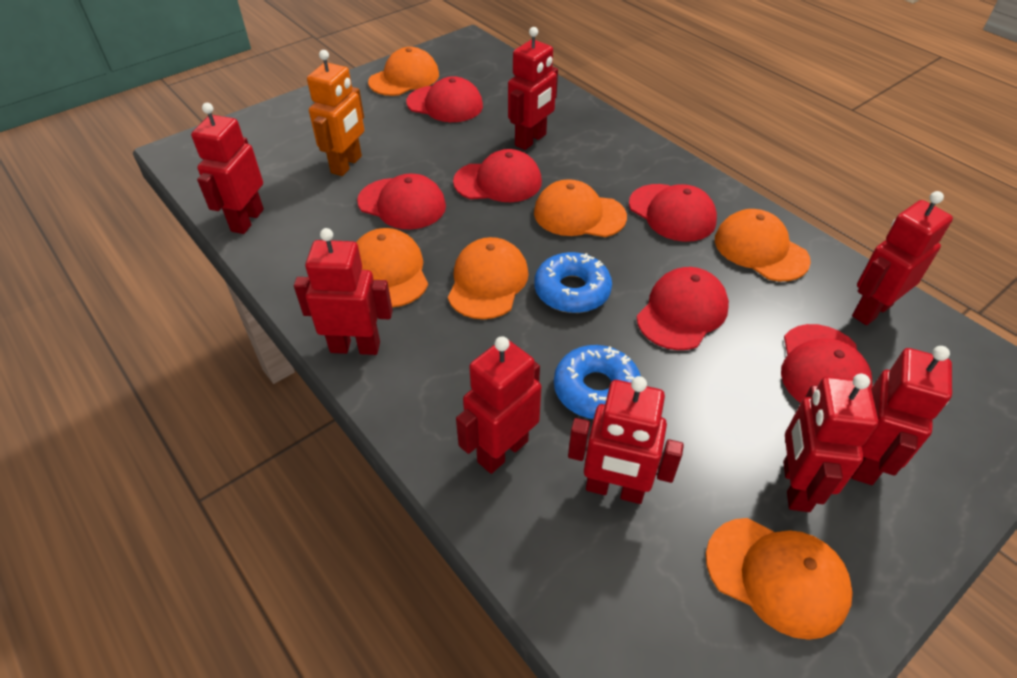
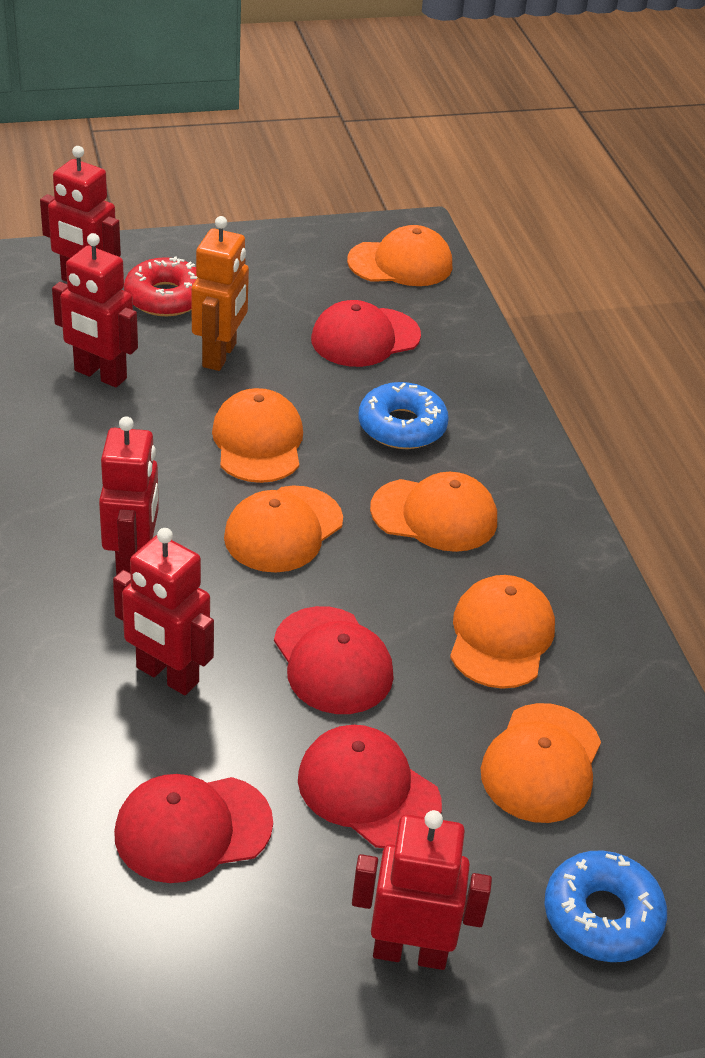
red cap: 6 -> 4
red donut: 0 -> 1
red robot: 8 -> 5

